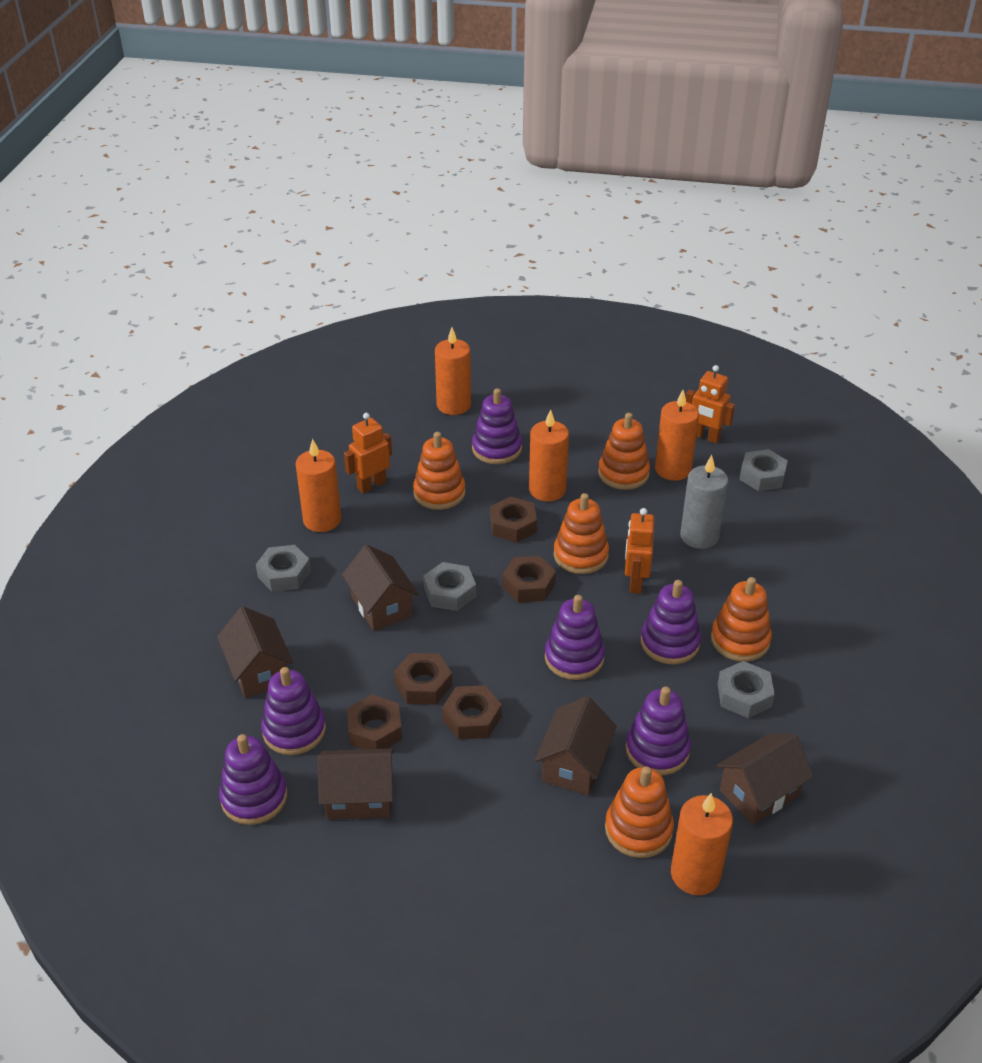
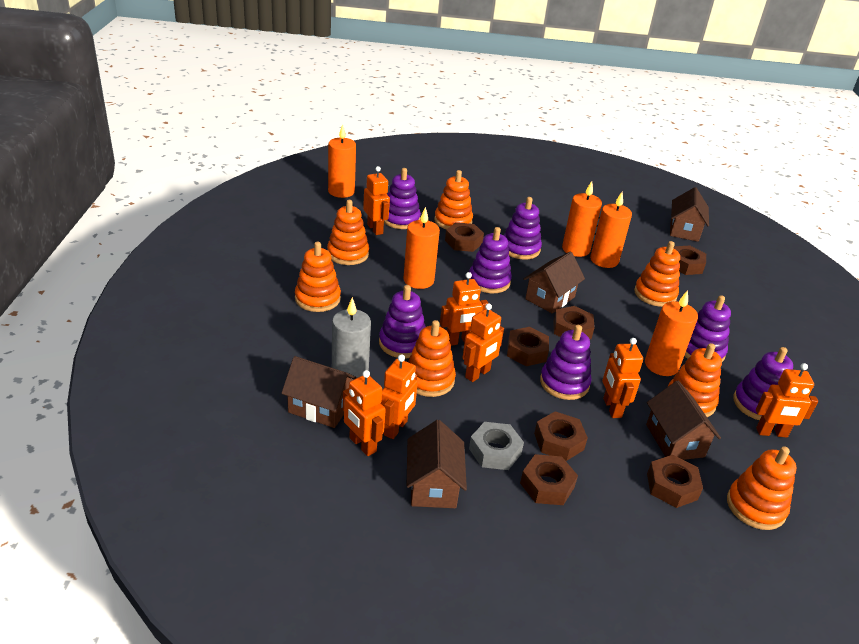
brown nut: 5 -> 7
grey nut: 4 -> 1
orange robot: 3 -> 7
orange stacking toy: 5 -> 7
purple stacking toy: 6 -> 7

